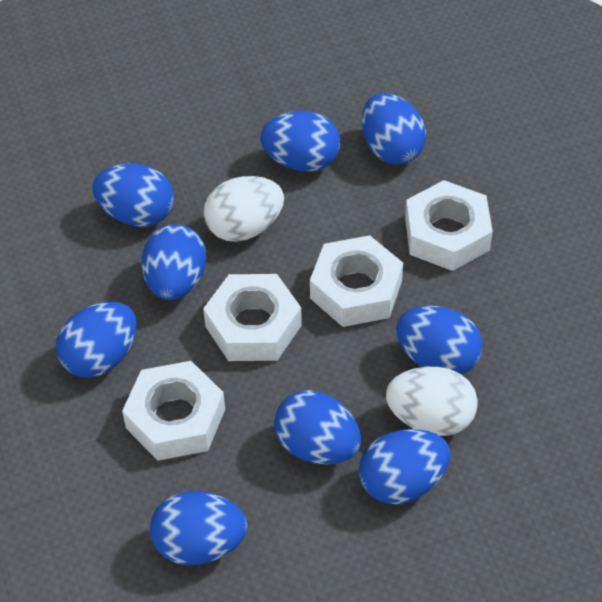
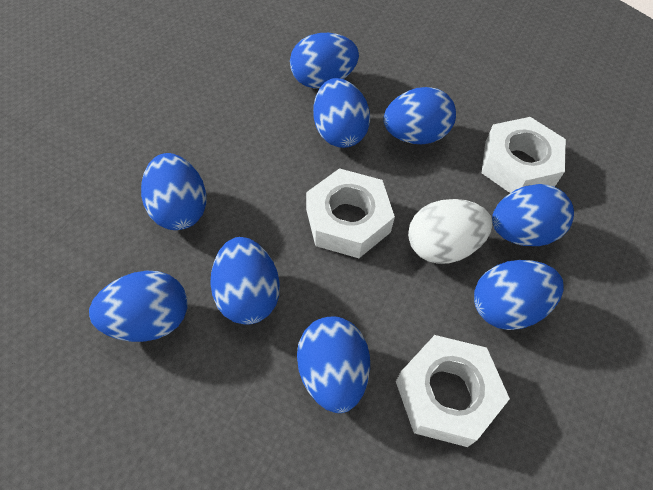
white egg: 2 -> 1
white nut: 4 -> 3

